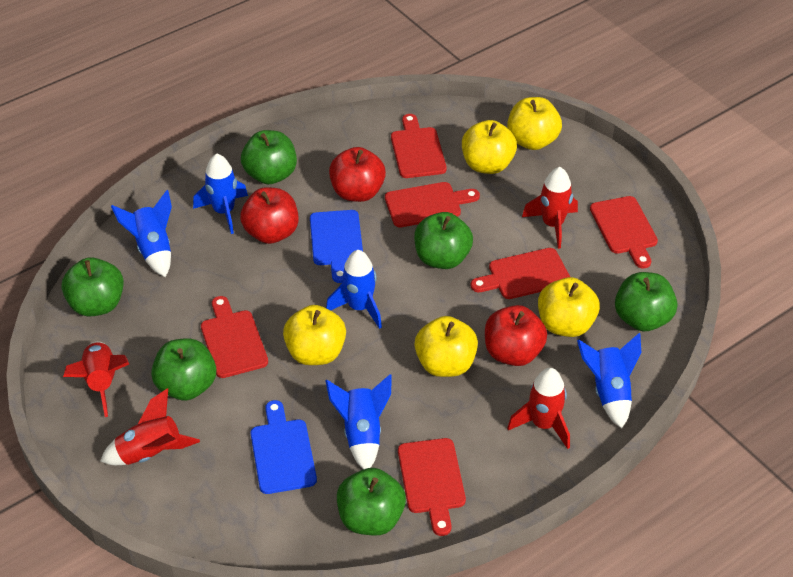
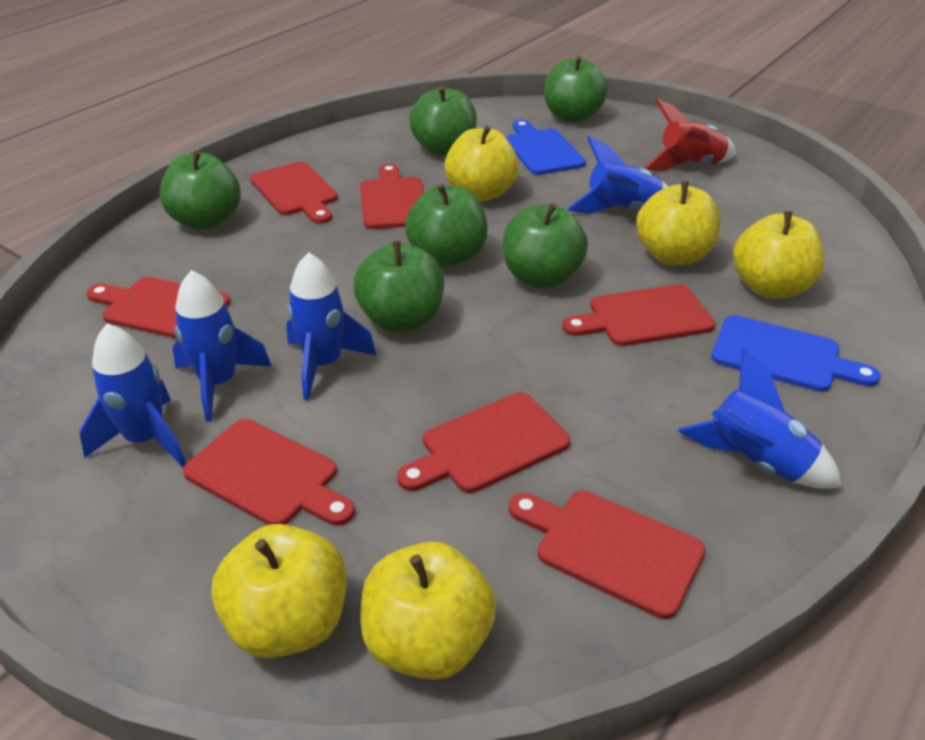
red apple: 3 -> 0
red cutting board: 6 -> 7
red rocket: 4 -> 1

